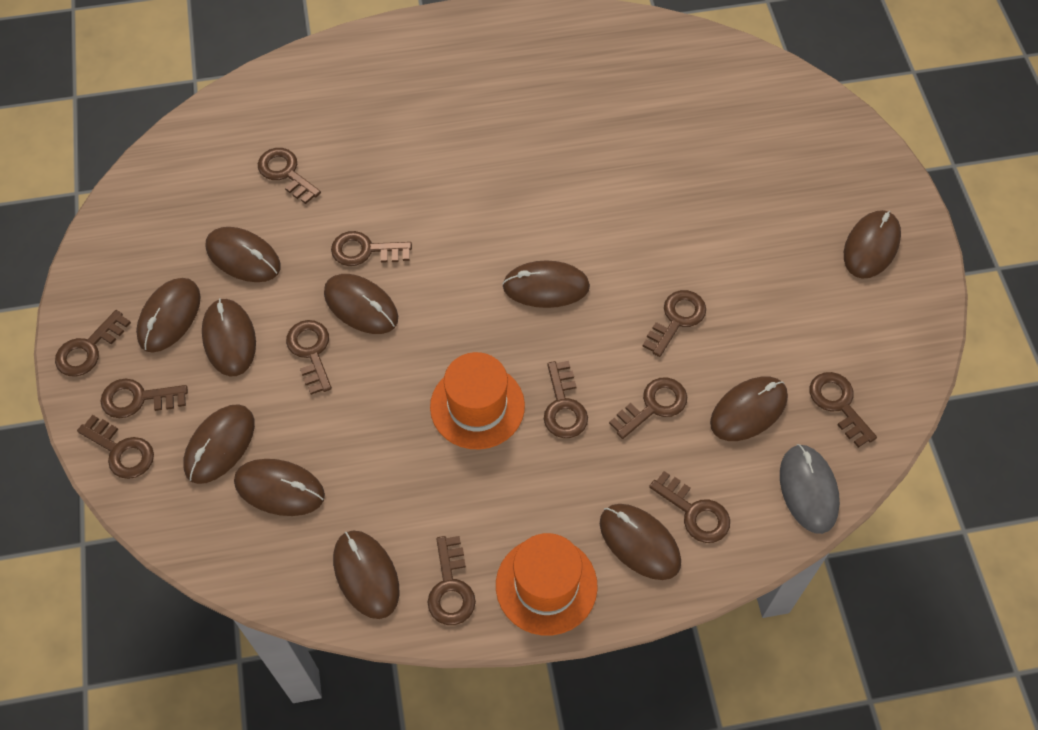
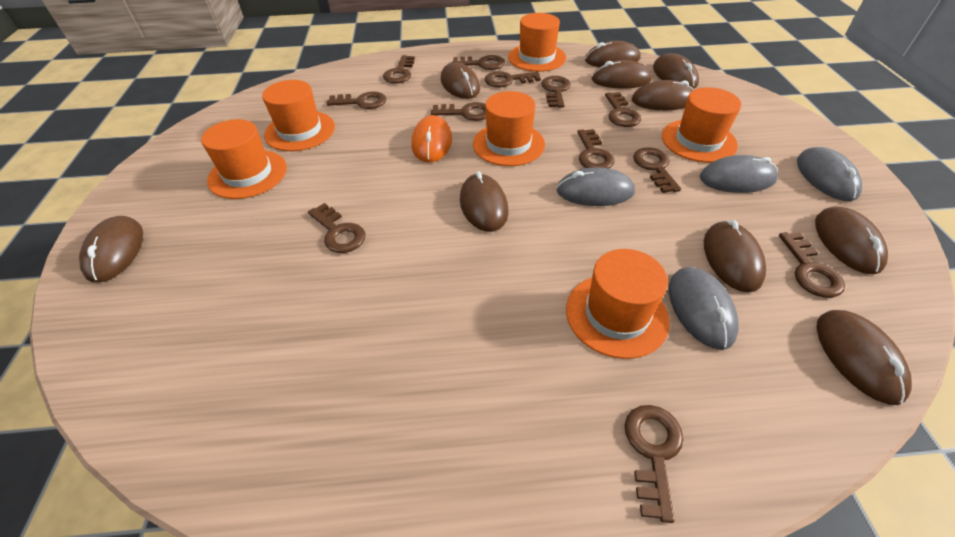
brown mouse: 11 -> 10
grey mouse: 1 -> 4
orange hat: 2 -> 6
orange mouse: 0 -> 1

